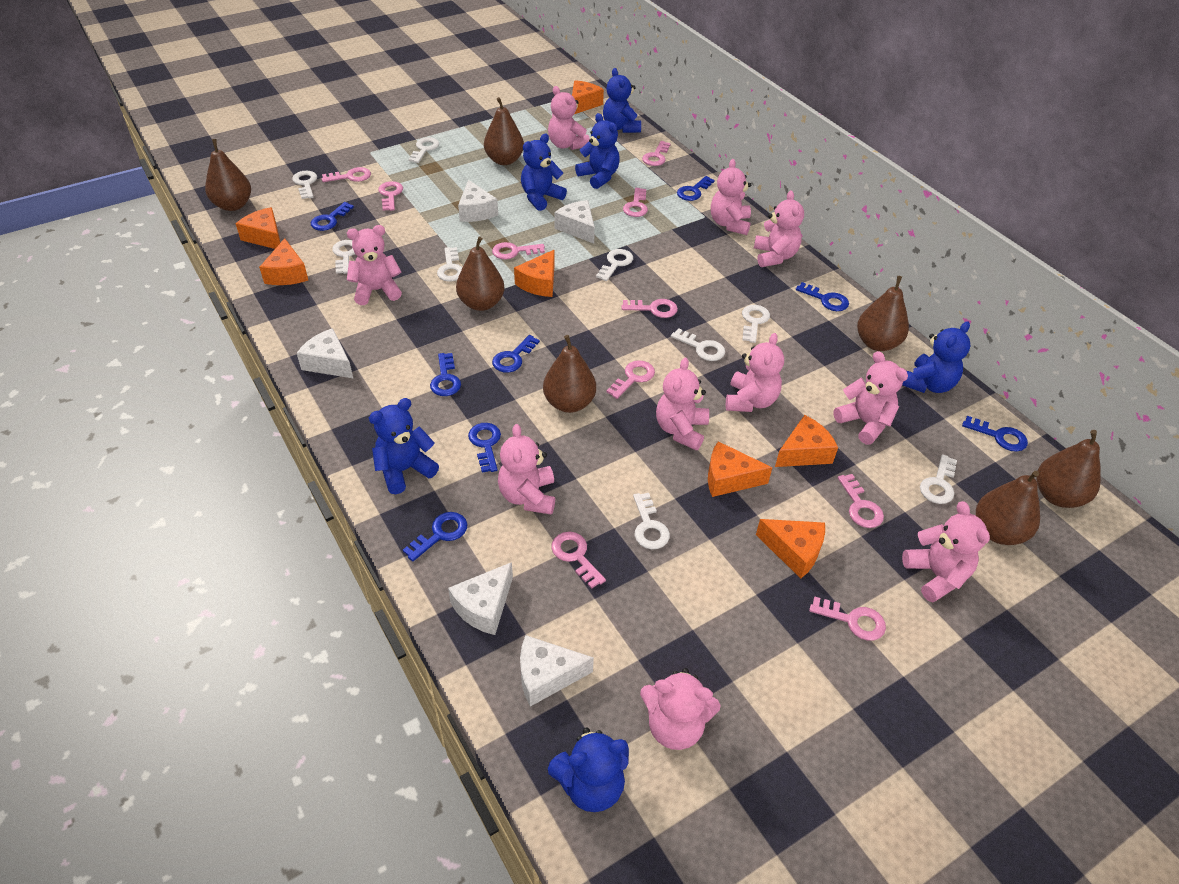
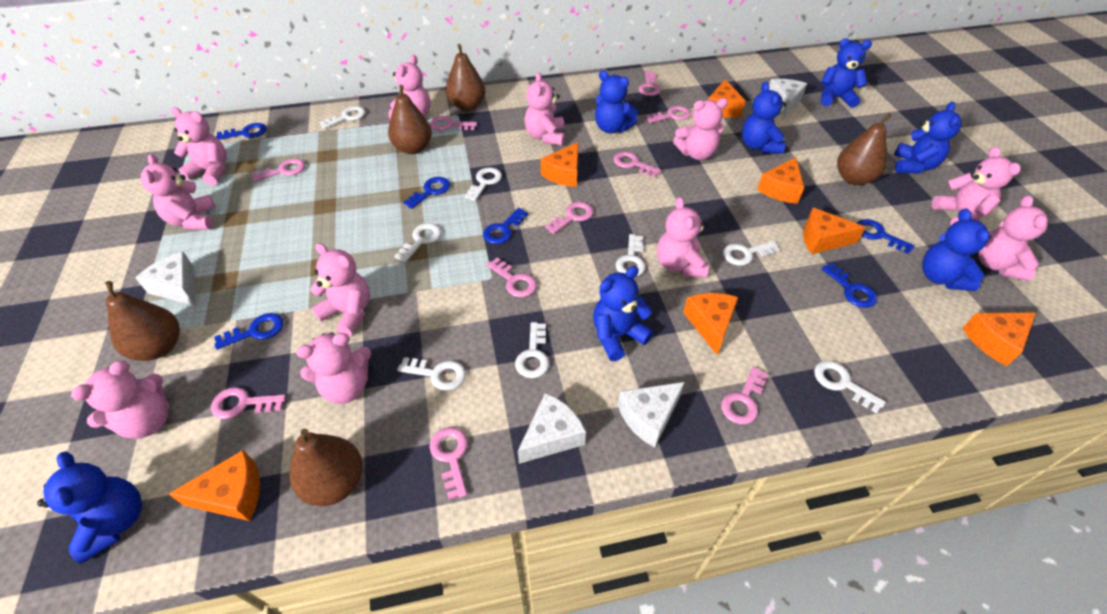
blue key: 8 -> 6
blue teddy bear: 6 -> 7
brown pear: 7 -> 5
pink teddy bear: 10 -> 11
white cheese: 5 -> 4
white key: 9 -> 8

